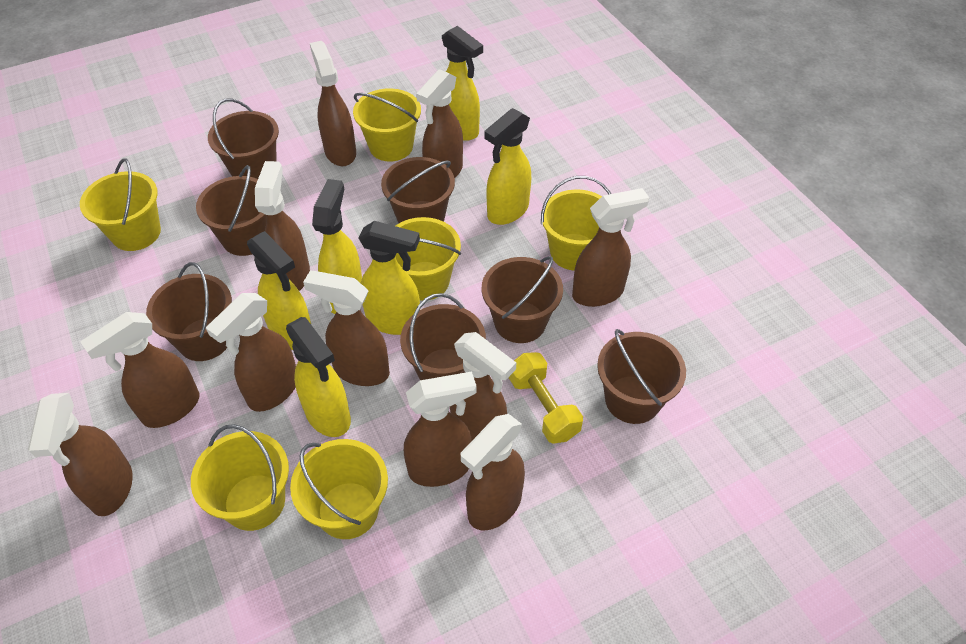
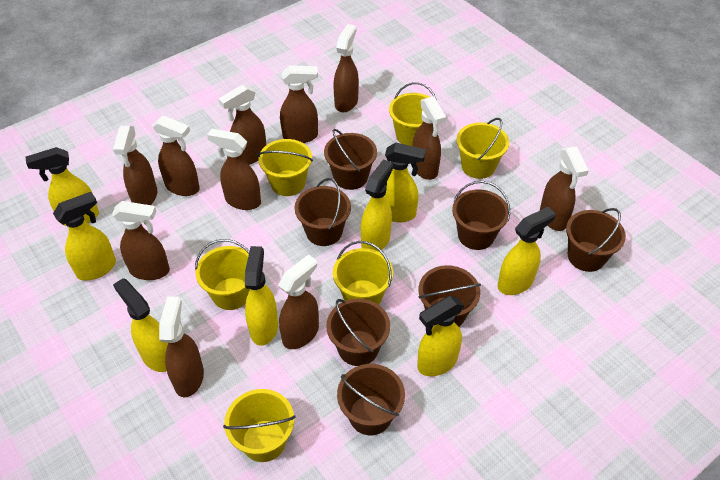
yellow dumbbell: 1 -> 0
yellow spray bottle: 6 -> 8

